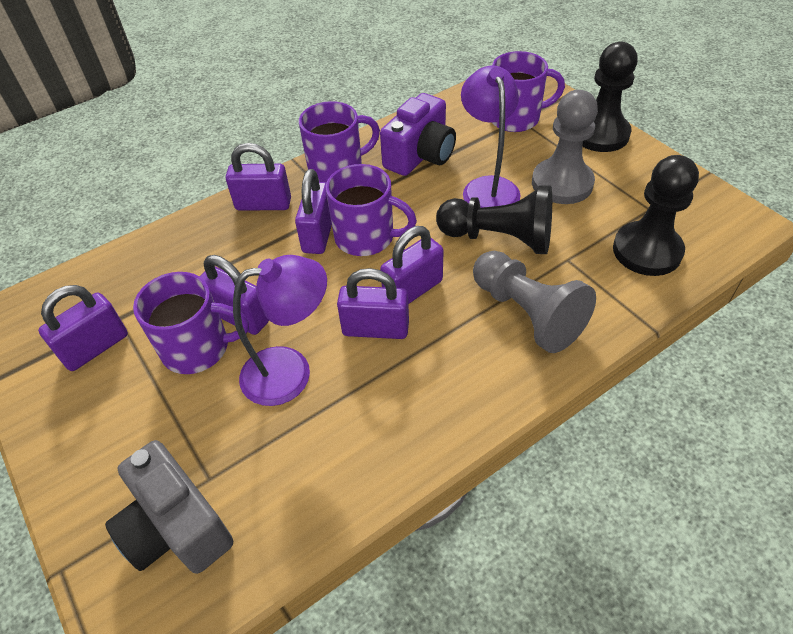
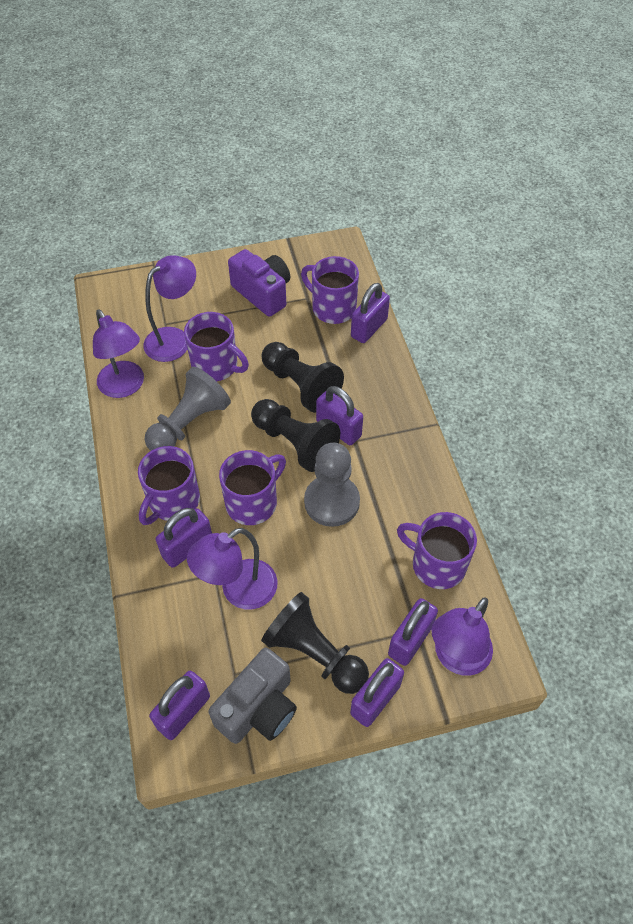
purple lamp: 2 -> 4
purple mug: 4 -> 5

